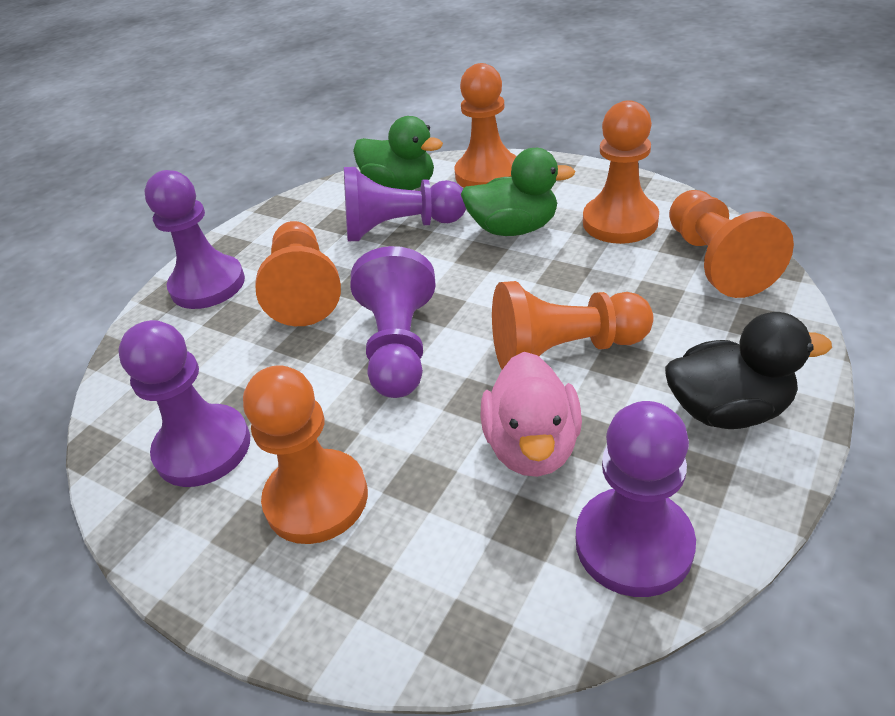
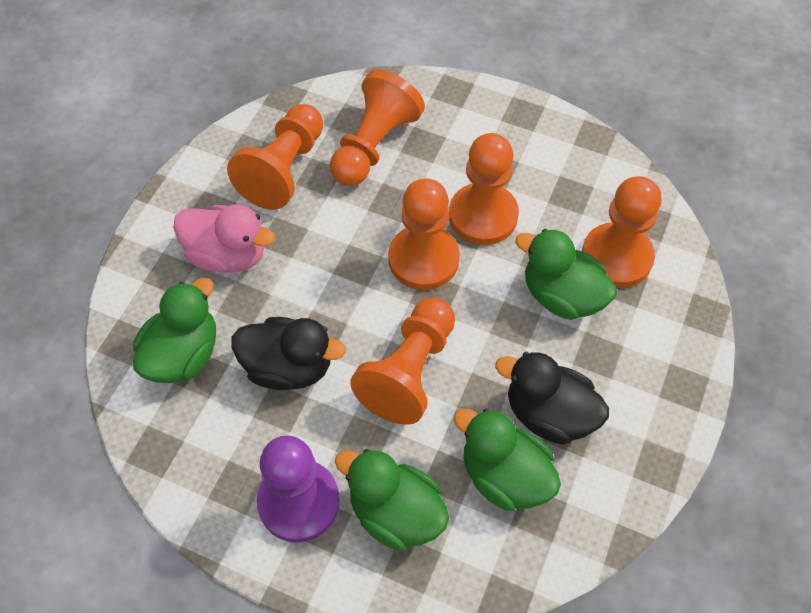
black duck: 1 -> 2
green duck: 2 -> 4
purple pawn: 5 -> 1

